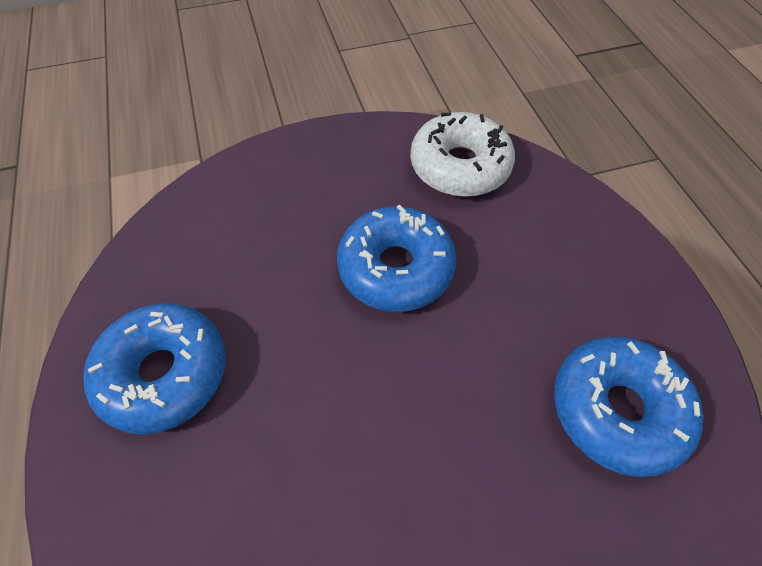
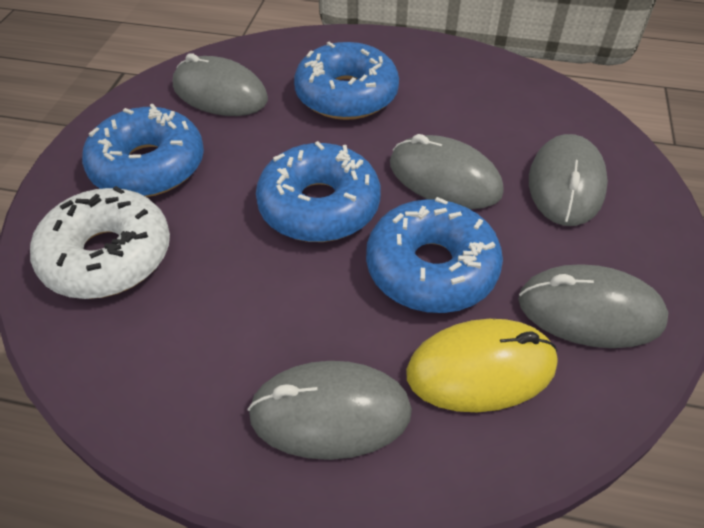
blue donut: 3 -> 4
grey mouse: 0 -> 5
yellow mouse: 0 -> 1

